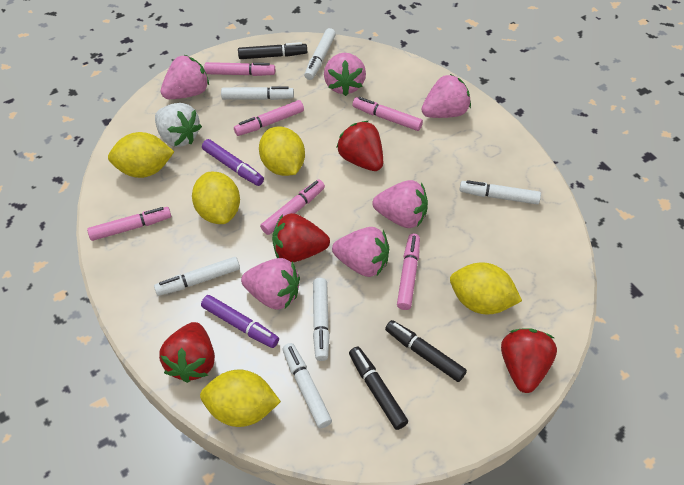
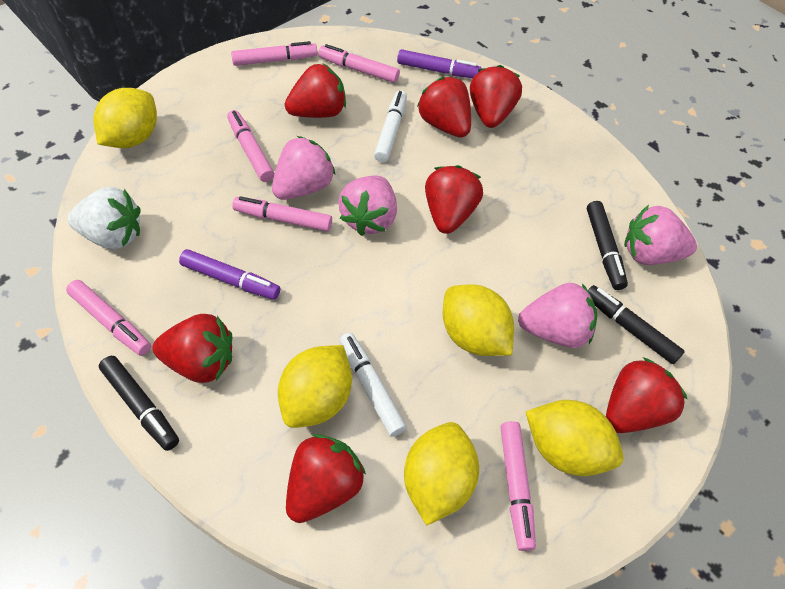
pink strawberry: 6 -> 4
red strawberry: 4 -> 7
white marker: 6 -> 2

